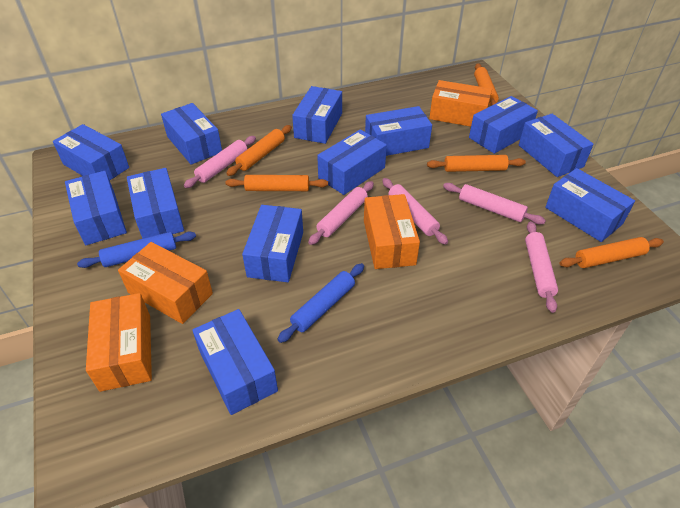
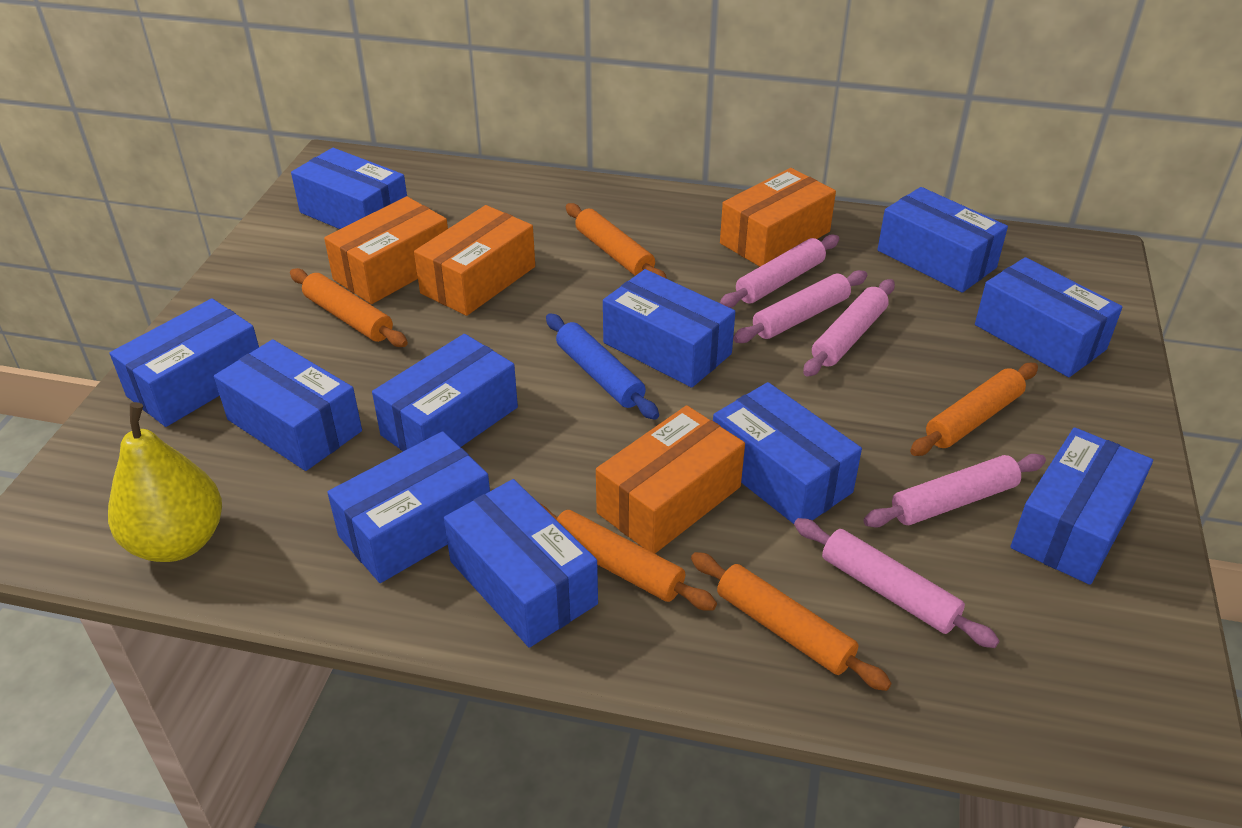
blue box: 12 -> 11
blue rolling pin: 2 -> 1
yellow pear: 0 -> 1

